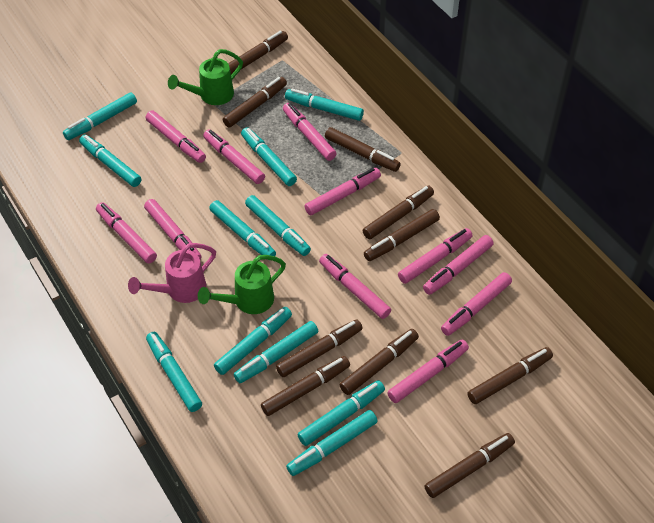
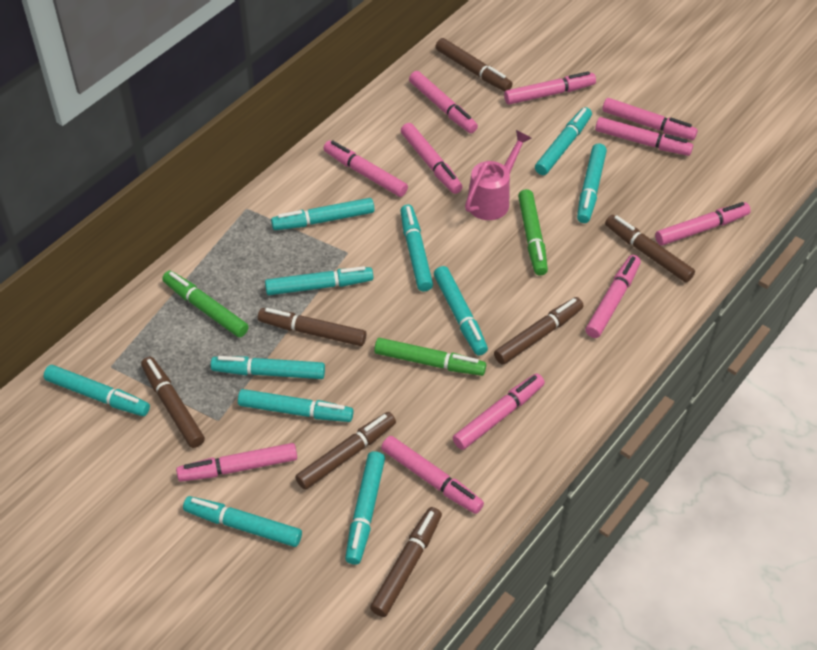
brown marker: 10 -> 7
green marker: 0 -> 3
green watering can: 2 -> 0

